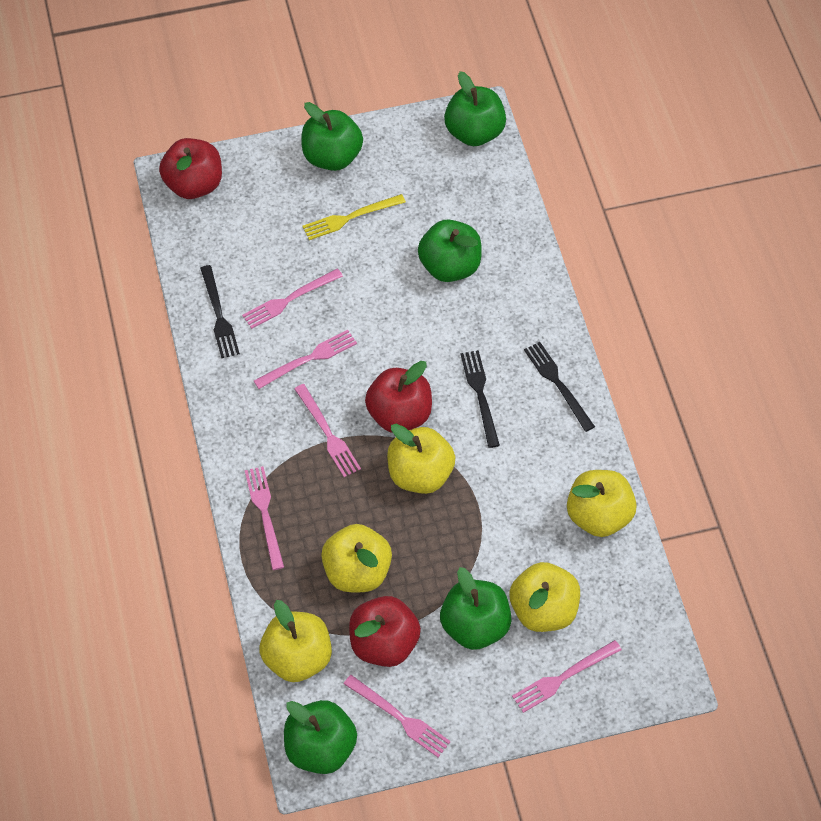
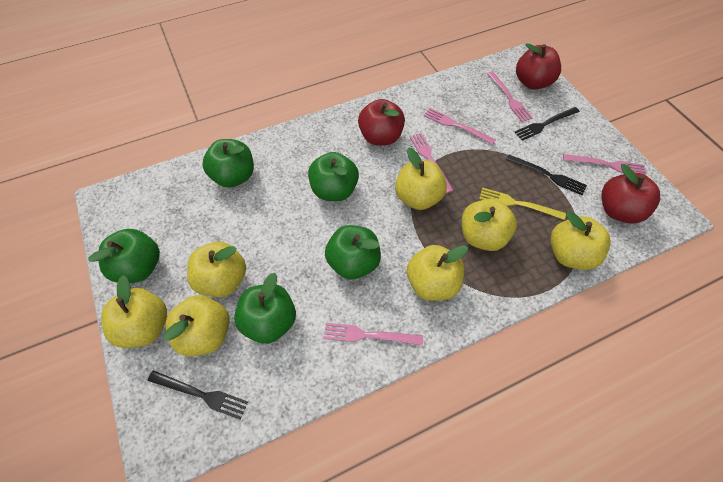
pink fork: 6 -> 5
yellow apple: 5 -> 7

